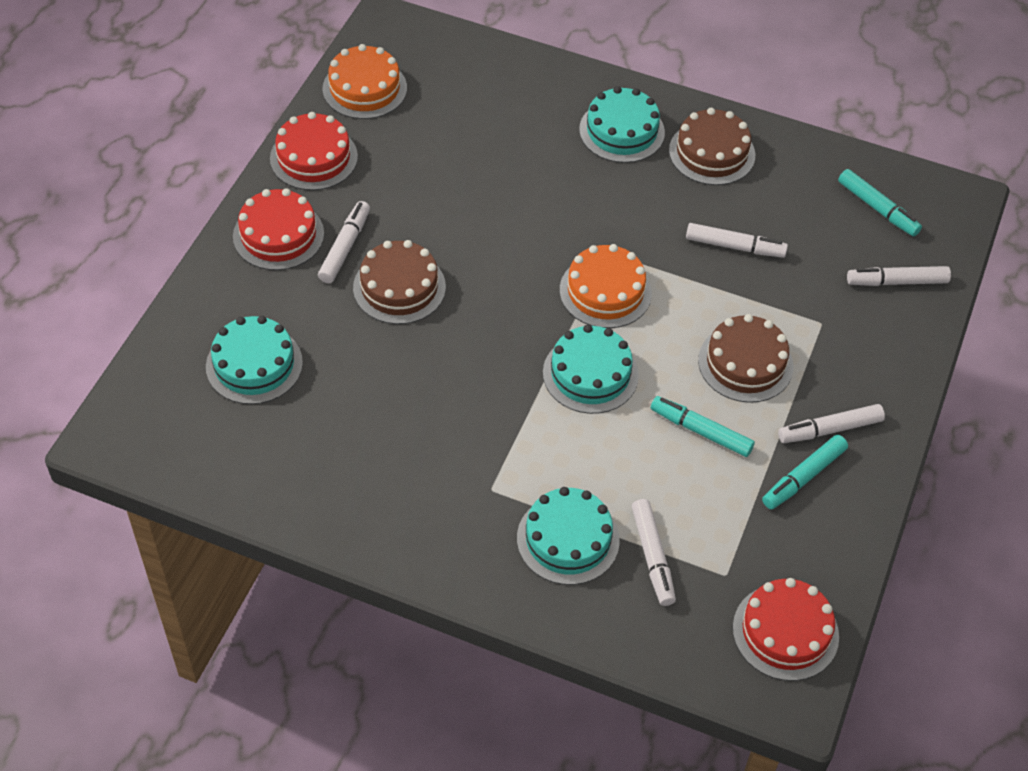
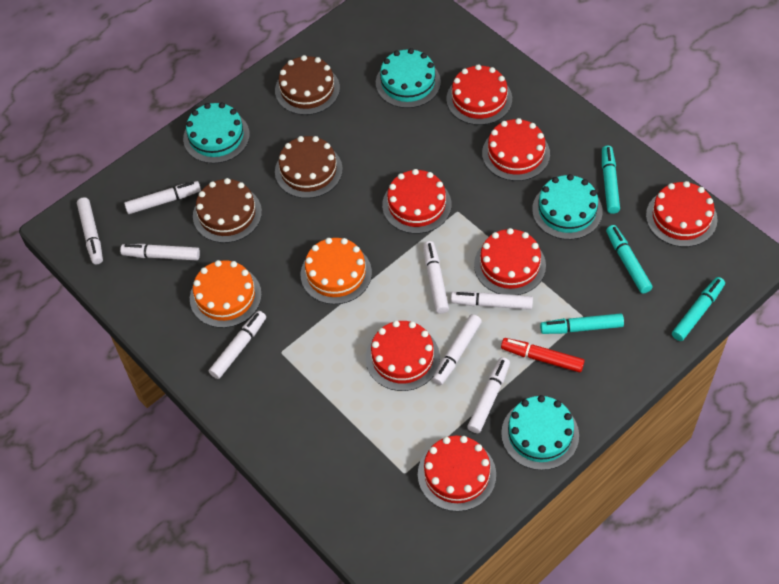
red cake: 3 -> 7
red marker: 0 -> 1
turquoise marker: 3 -> 4
white marker: 5 -> 8

